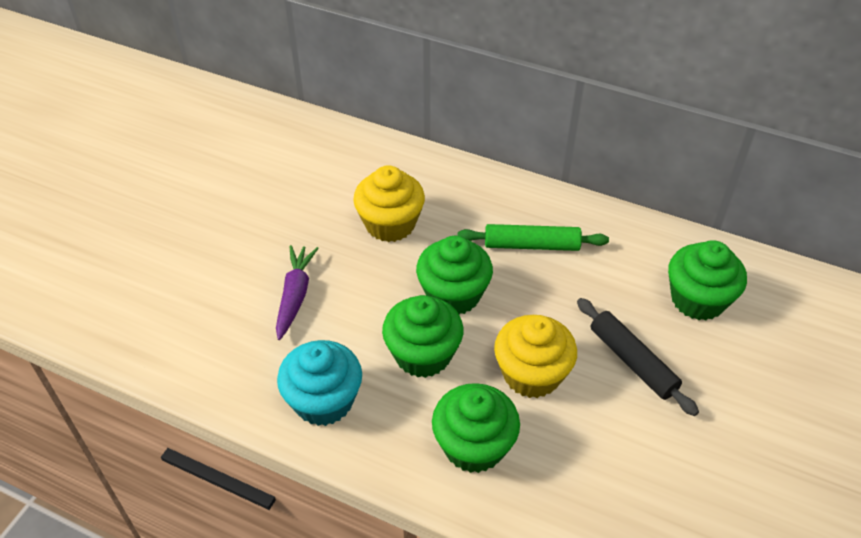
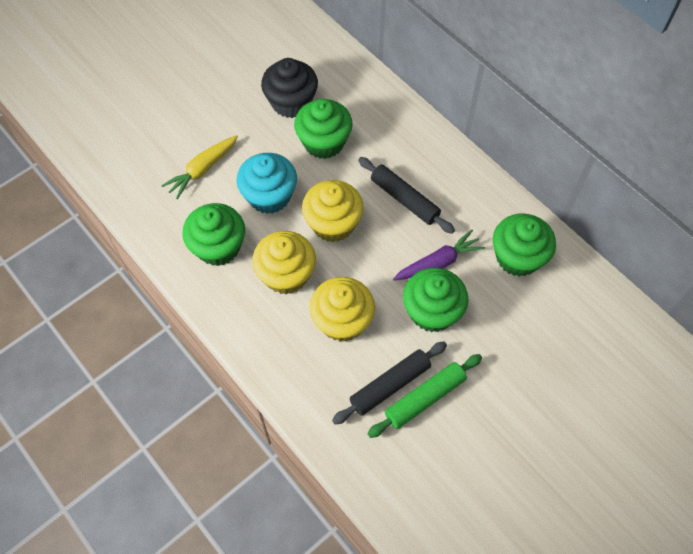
black cupcake: 0 -> 1
black rolling pin: 1 -> 2
yellow carrot: 0 -> 1
yellow cupcake: 2 -> 3

